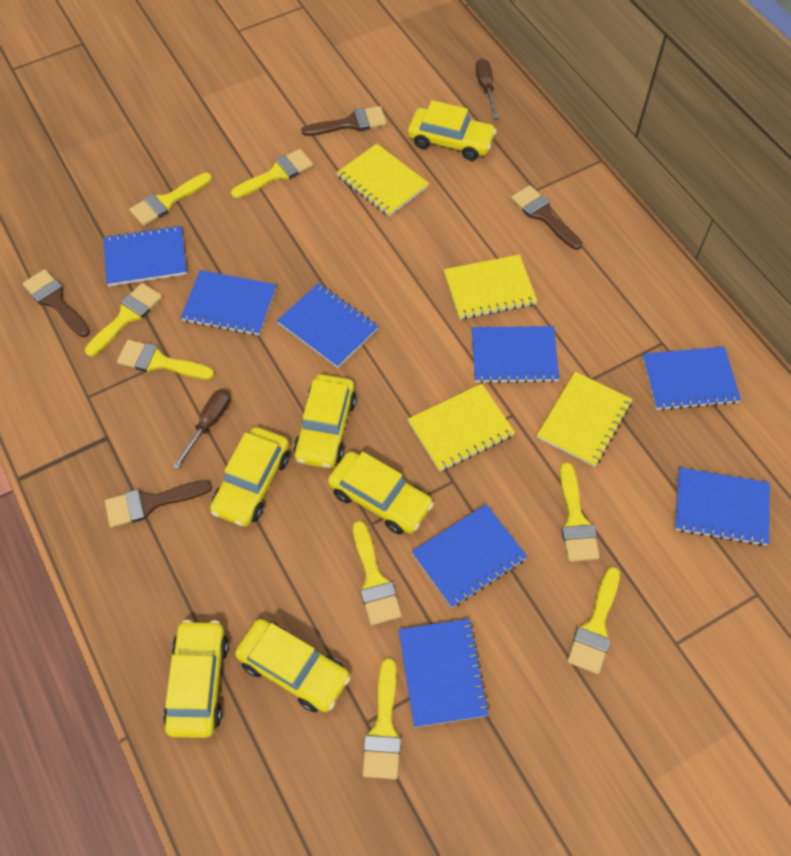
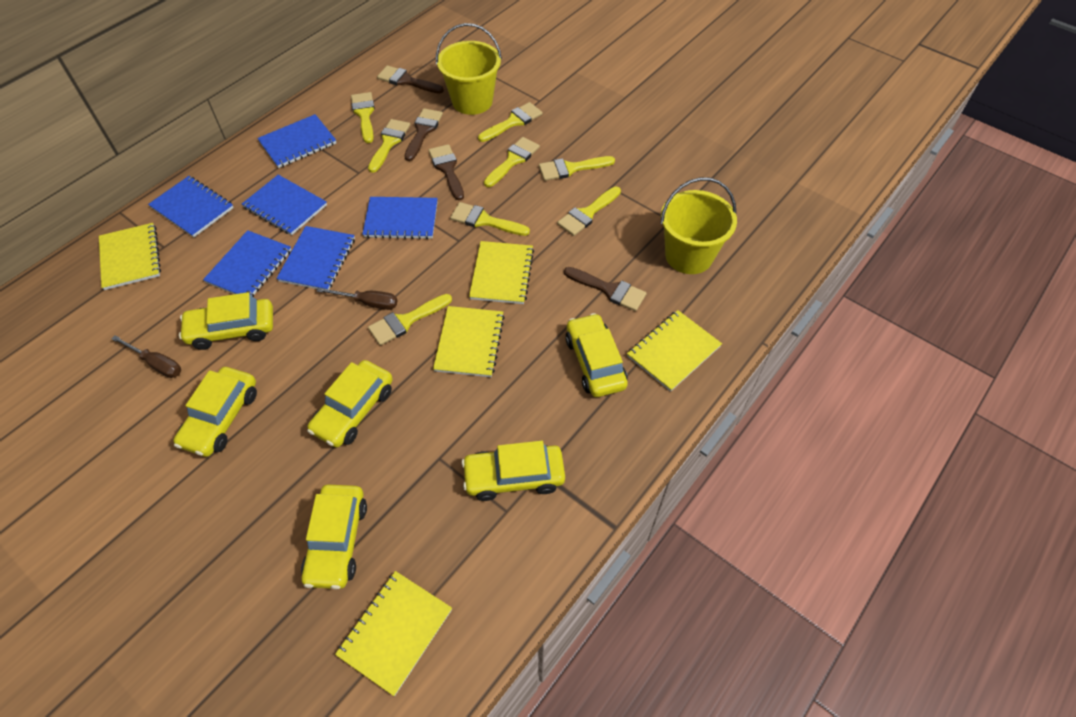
blue notebook: 8 -> 6
yellow bucket: 0 -> 2
yellow notebook: 4 -> 5

